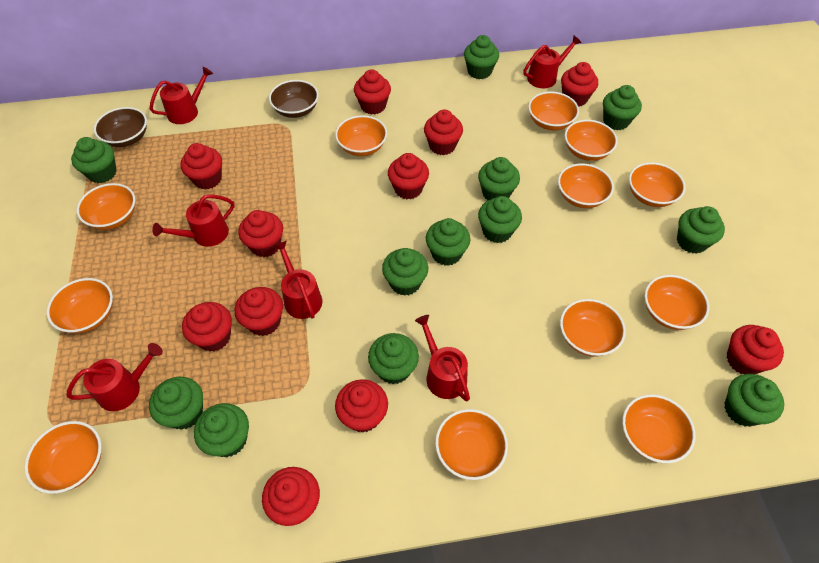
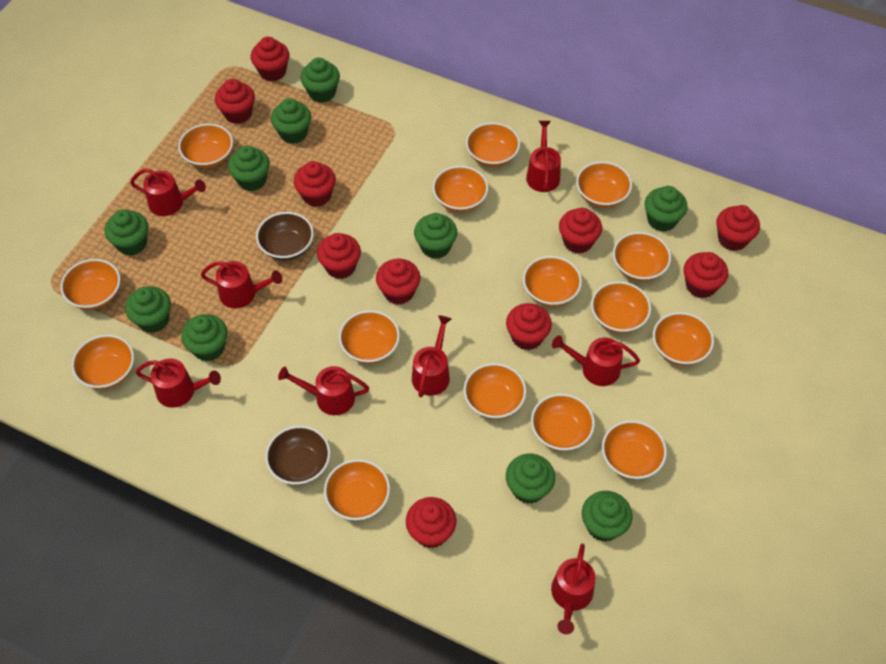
green cupcake: 12 -> 10
orange bowl: 12 -> 15
red cupcake: 11 -> 10
red watering can: 6 -> 8

